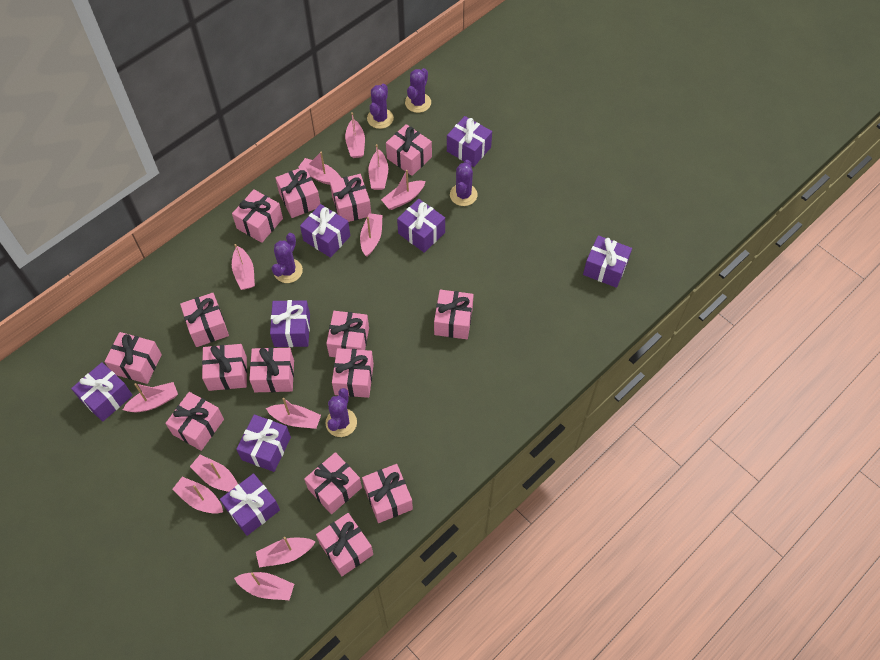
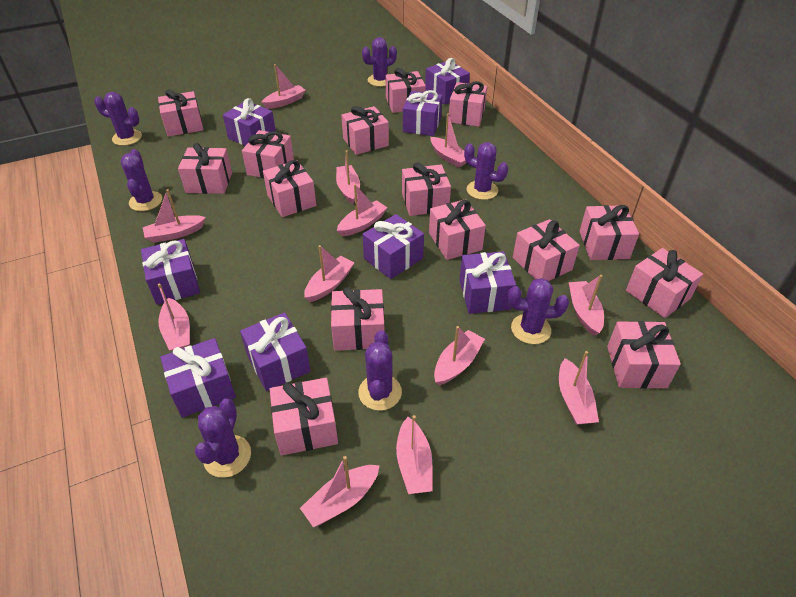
purple cactus: 5 -> 7

